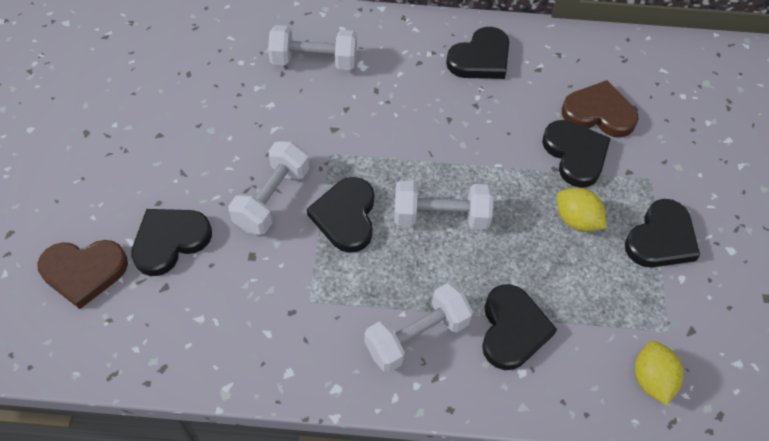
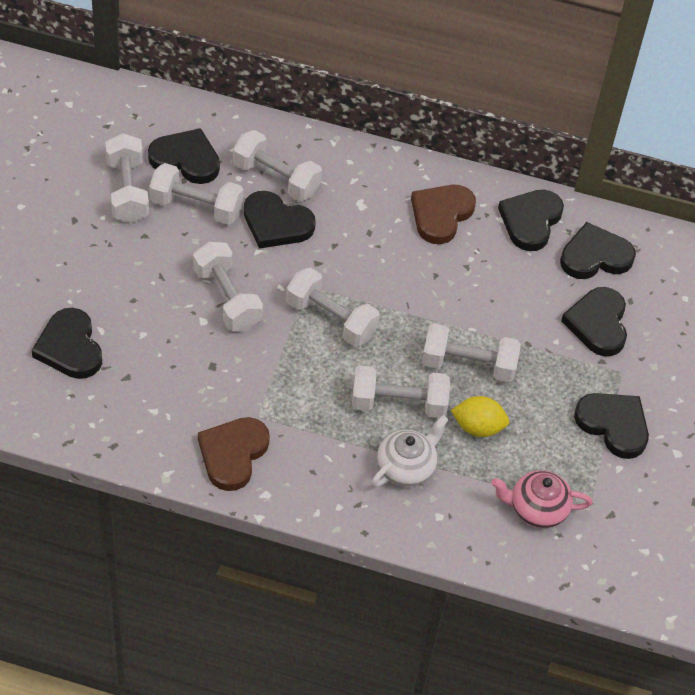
black heart: 6 -> 7
pink teapot: 0 -> 1
white dumbbell: 4 -> 7
white teapot: 0 -> 1
yellow lemon: 2 -> 1

